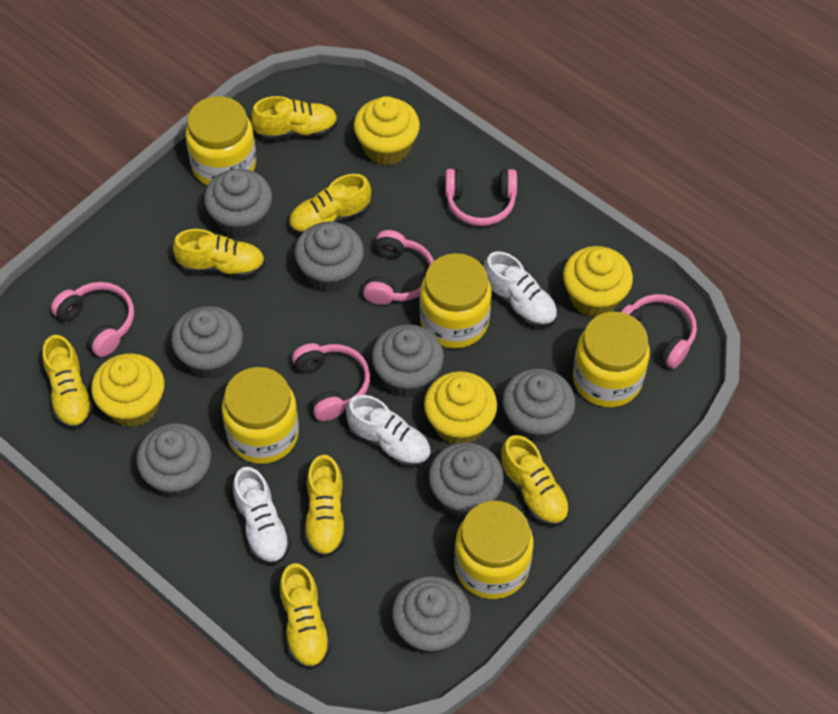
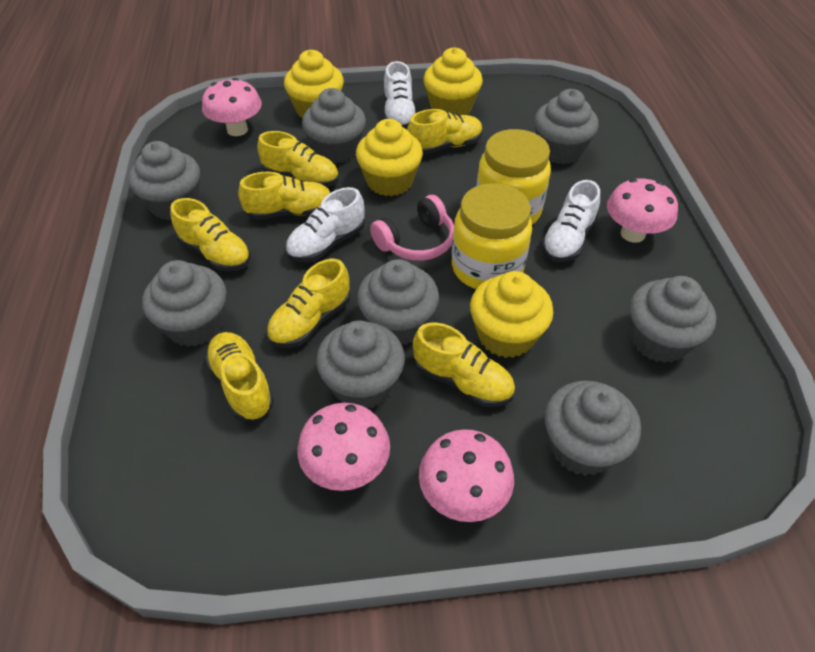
pink headphones: 5 -> 1
pink mushroom: 0 -> 4
yellow jar: 5 -> 2

